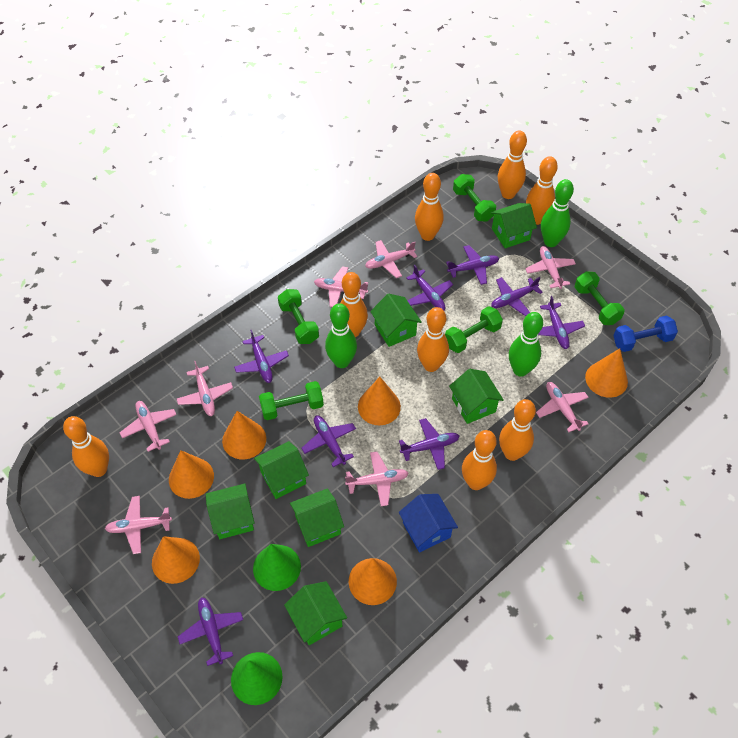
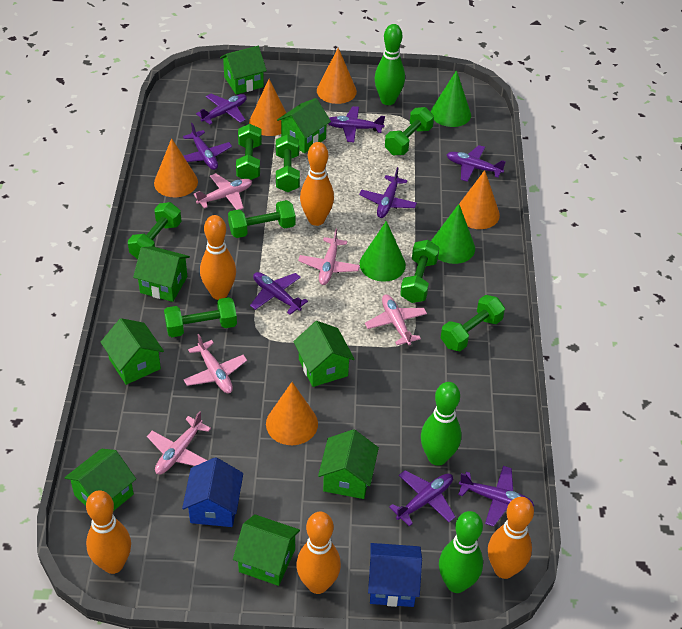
blue dumbbell: 1 -> 0
blue house: 1 -> 2
green cone: 2 -> 3
green dumbbell: 5 -> 8
green house: 7 -> 8
orange bowling pin: 8 -> 5
orange cone: 6 -> 5
pink plane: 8 -> 5

